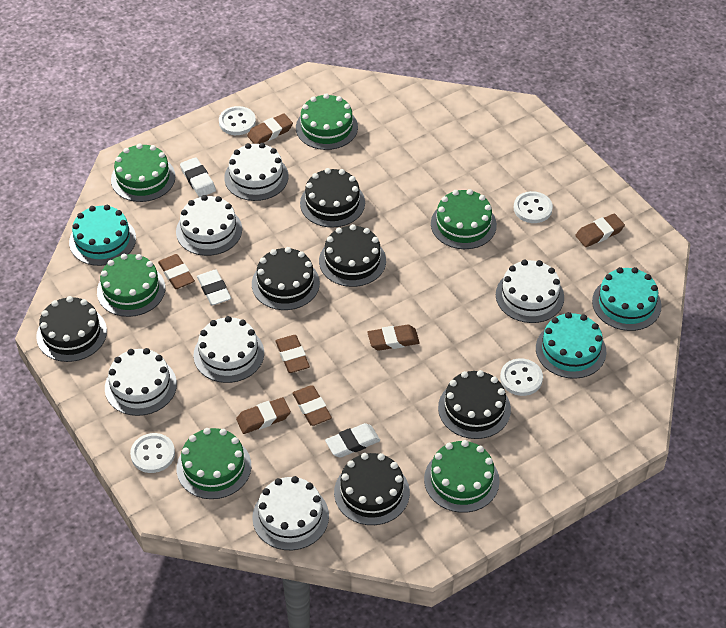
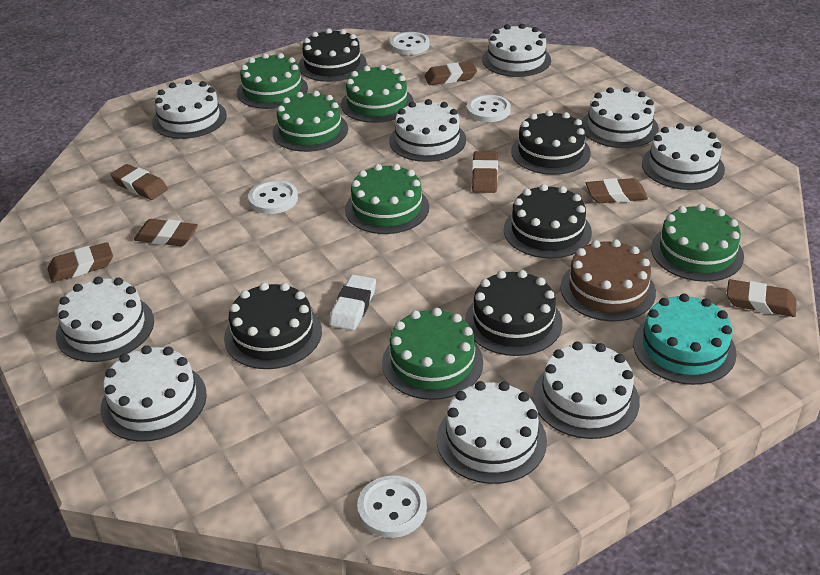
black cake: 6 -> 5
brown cake: 0 -> 1
turquoise cake: 3 -> 1
white cake: 6 -> 9
white eraser: 3 -> 1

